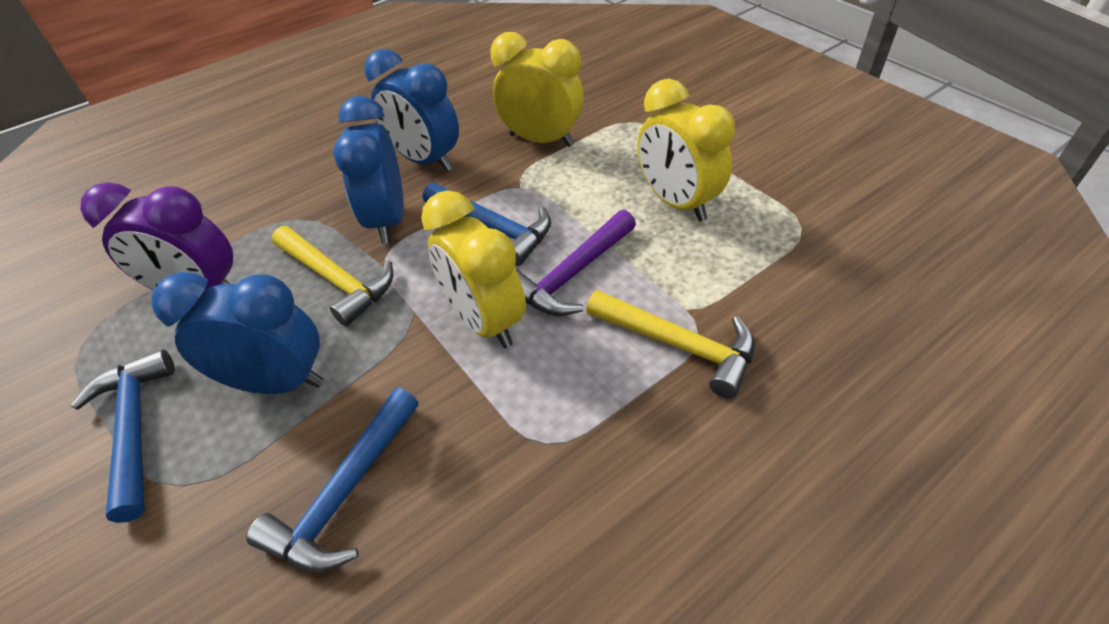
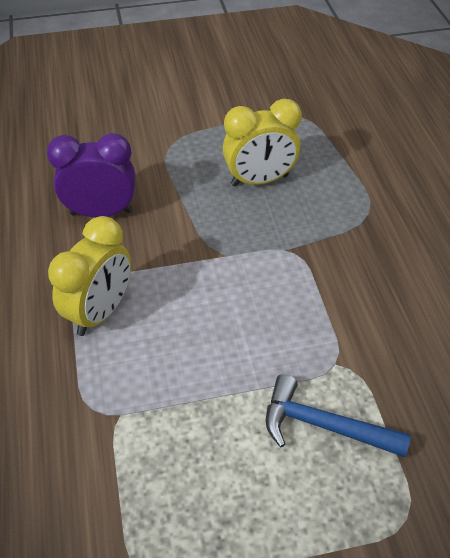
blue clock: 3 -> 0
blue hammer: 3 -> 1
purple hammer: 1 -> 0
yellow clock: 3 -> 2
yellow hammer: 2 -> 0

